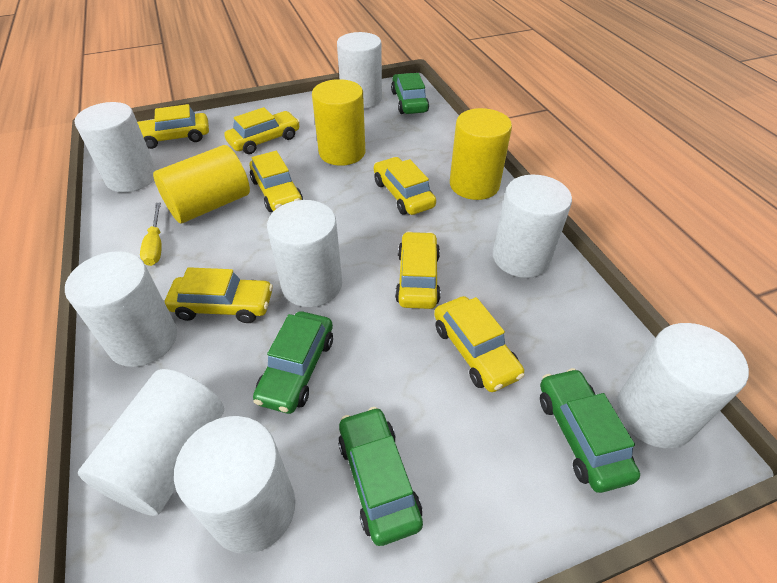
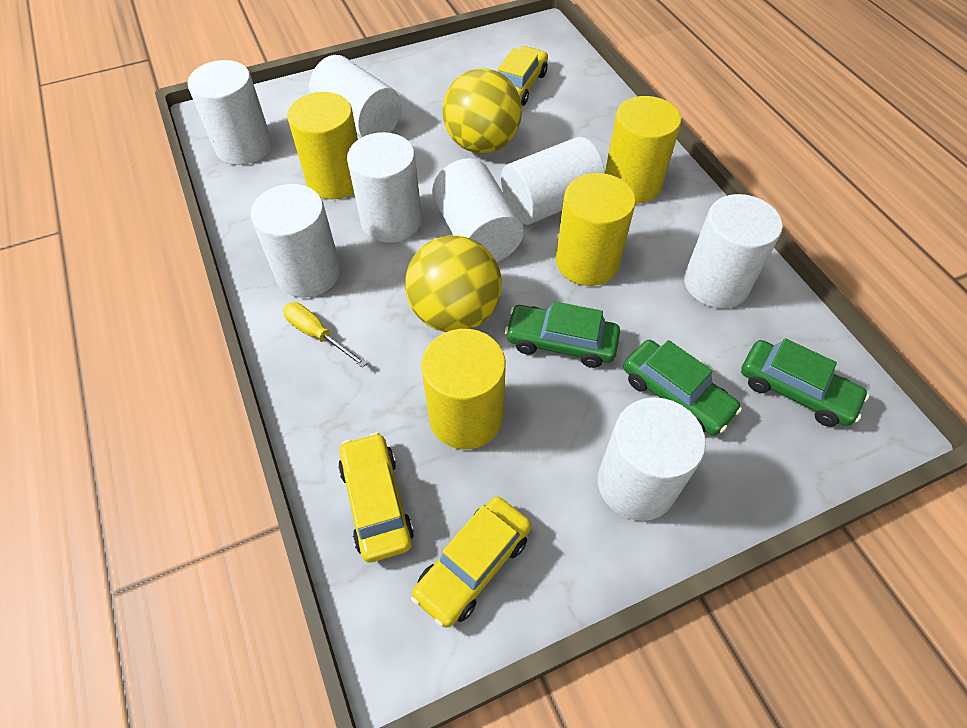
green car: 4 -> 3
yellow ball: 0 -> 2
yellow car: 7 -> 3
yellow cylinder: 3 -> 4

